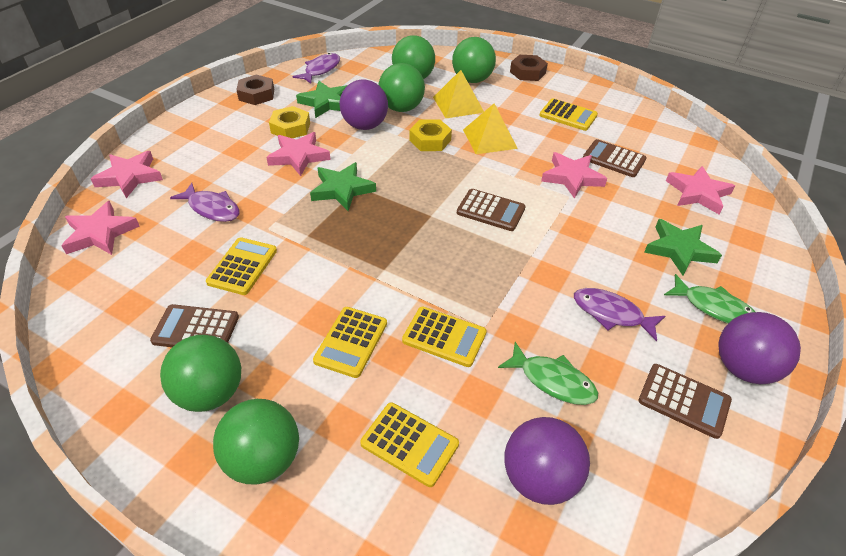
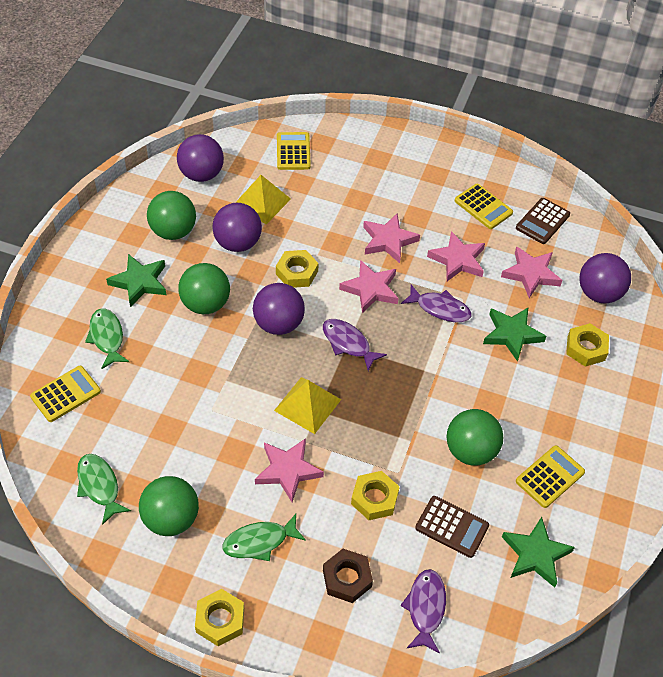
brown calculator: 4 -> 2
brown nut: 2 -> 1
green ball: 5 -> 4
green fish: 2 -> 3
purple ball: 3 -> 4
yellow calculator: 5 -> 4
yellow nut: 2 -> 4

